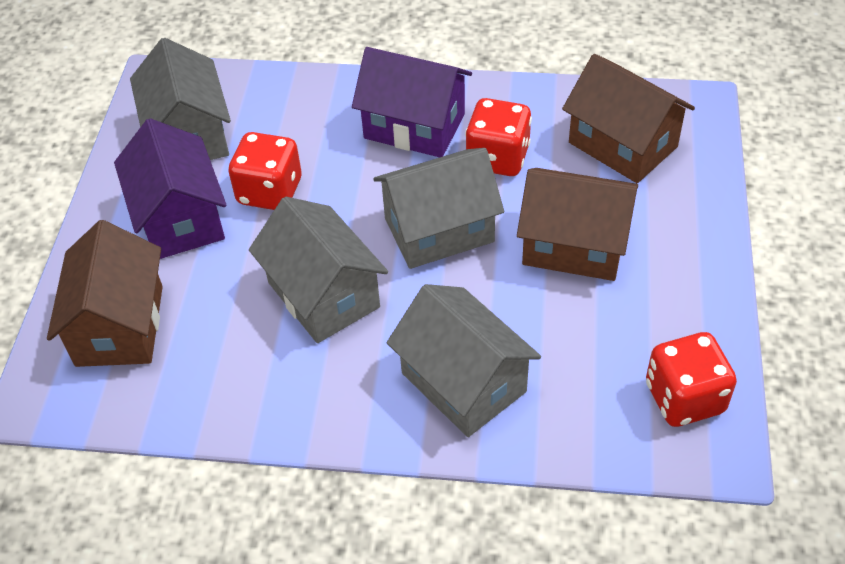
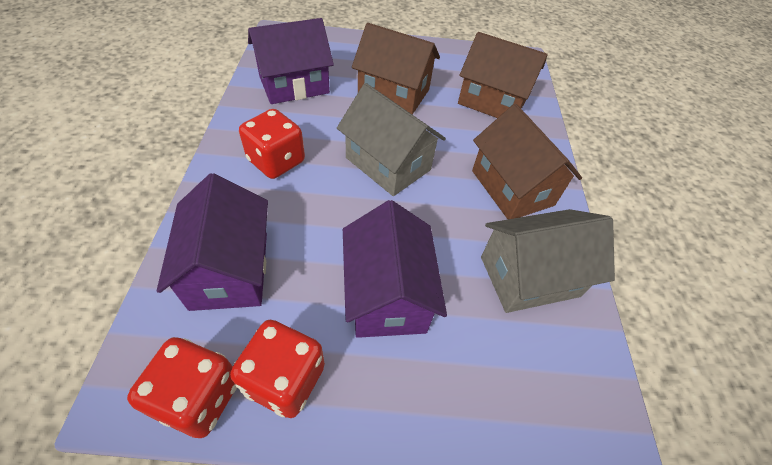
grey house: 4 -> 2
purple house: 2 -> 3

